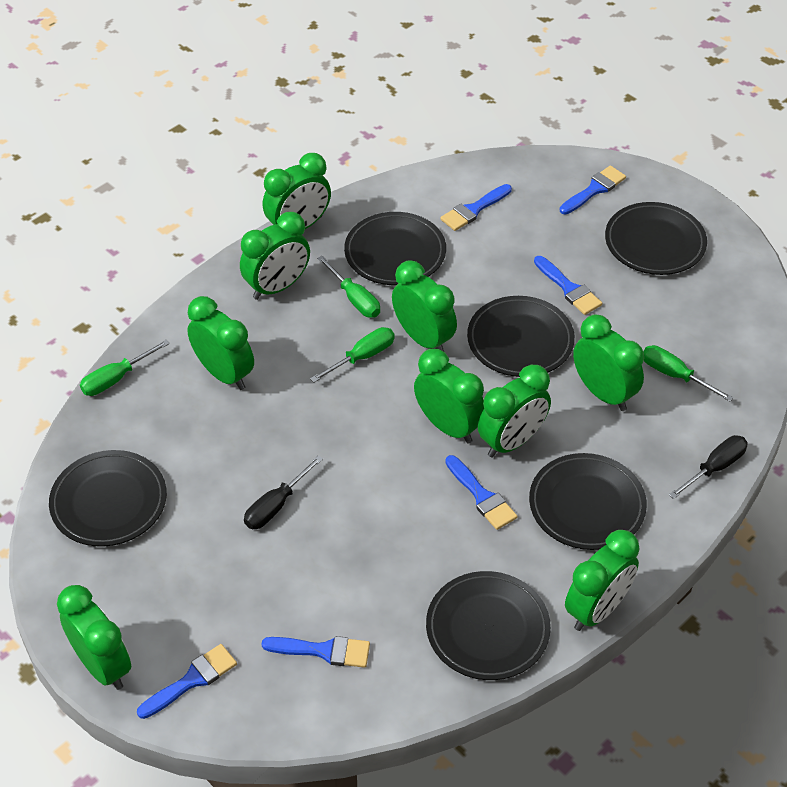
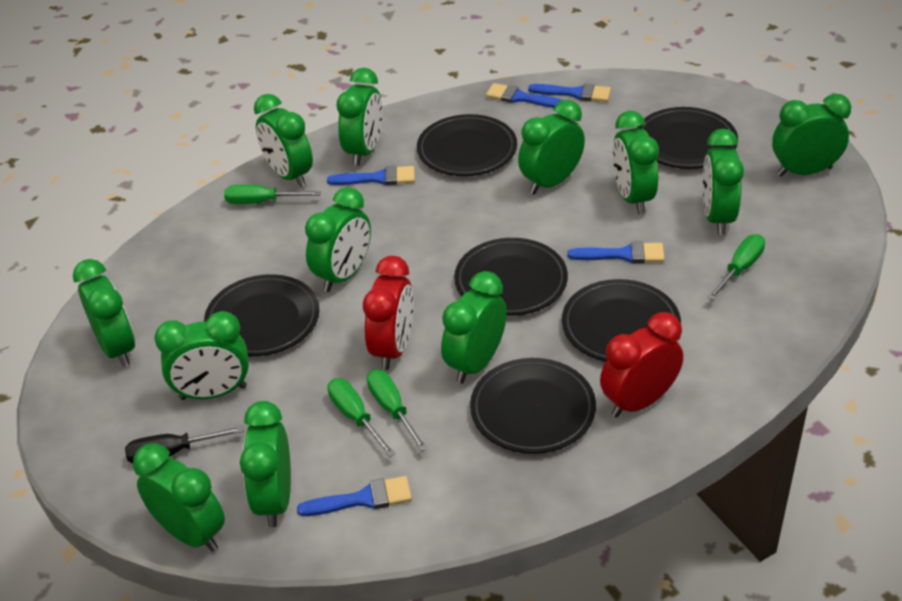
black screwdriver: 2 -> 1
blue brush: 6 -> 5
green clock: 9 -> 12
red clock: 0 -> 2

